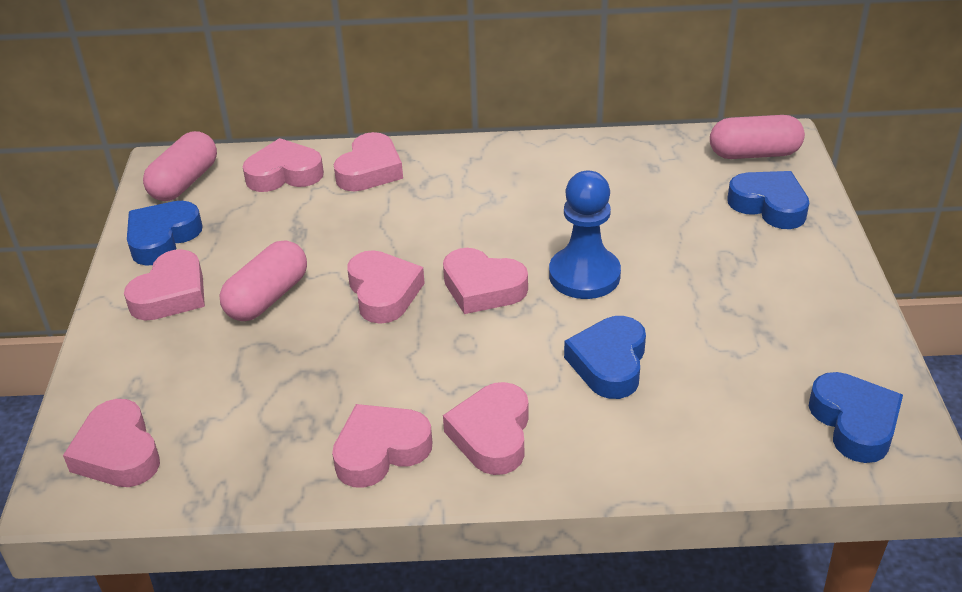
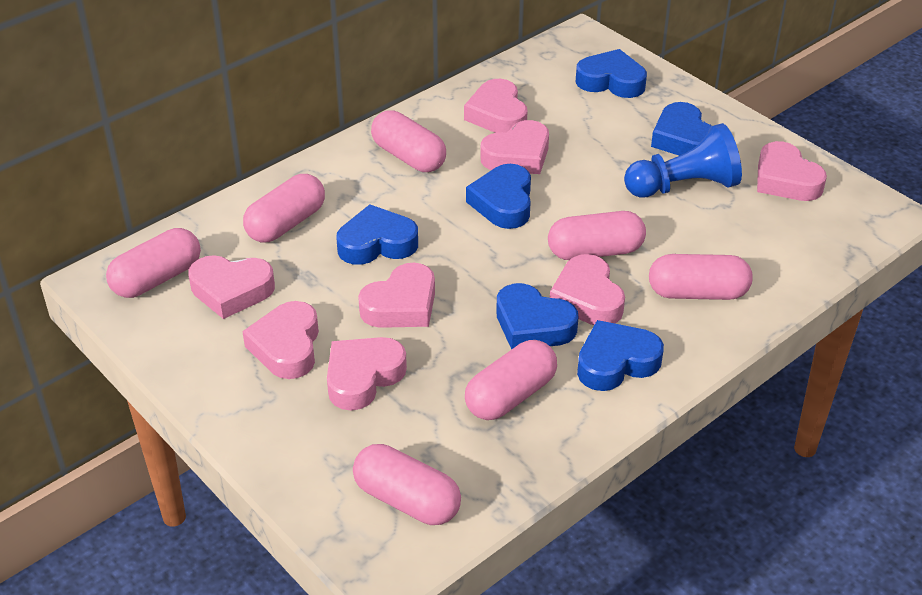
blue heart: 4 -> 6
pink capsule: 3 -> 7

